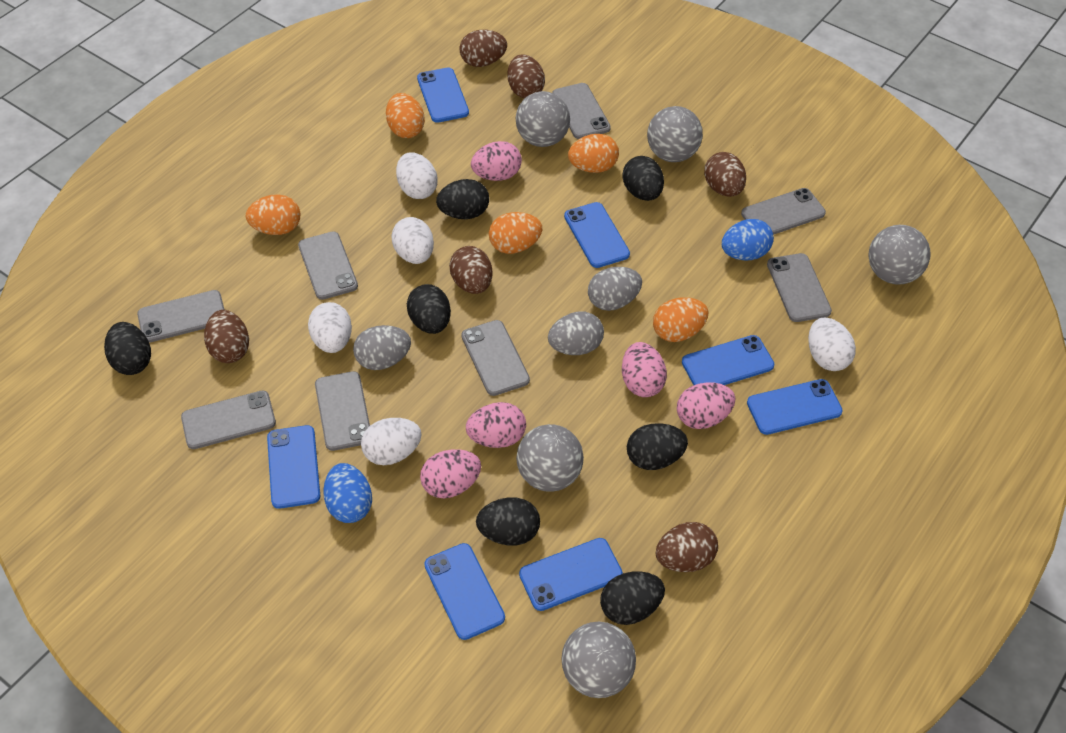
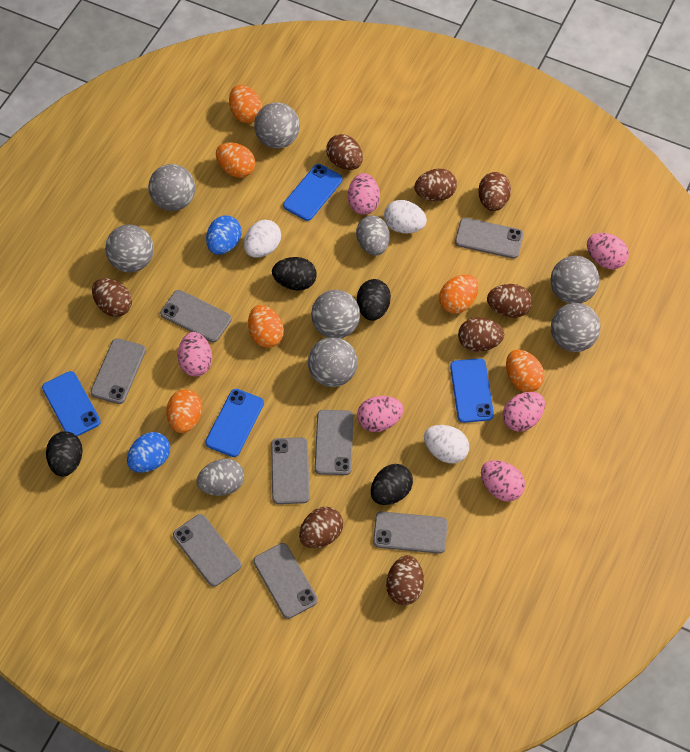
black egg: 7 -> 4
blue phone: 7 -> 4
brown egg: 6 -> 8
grey ball: 5 -> 7
grey egg: 3 -> 2
orange egg: 5 -> 6
pink egg: 5 -> 6
white egg: 5 -> 3

